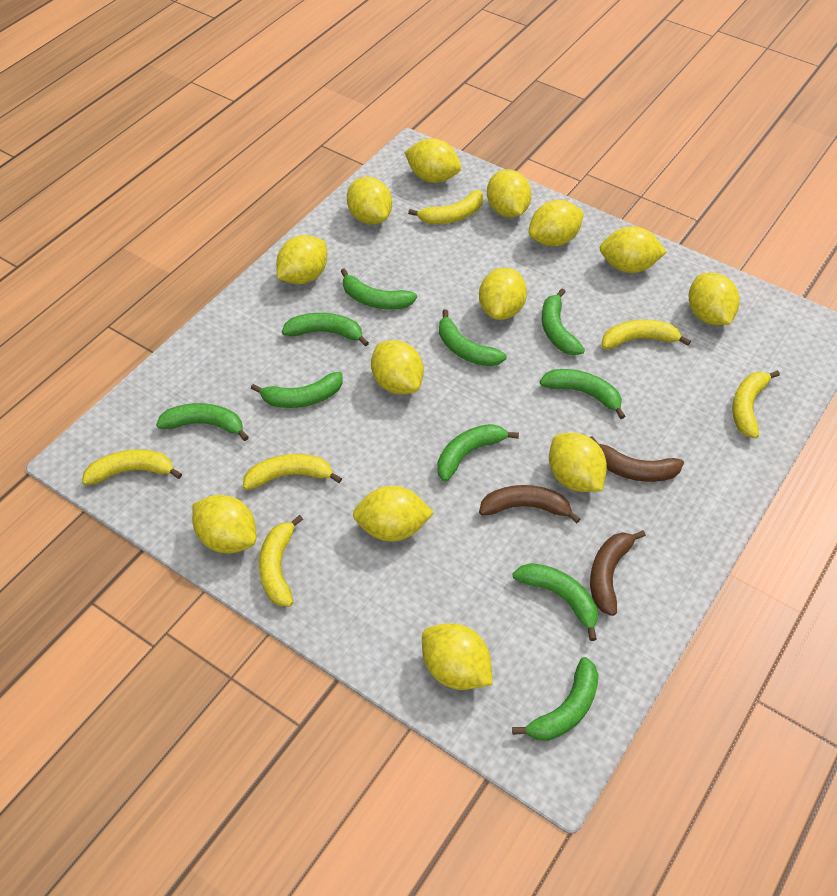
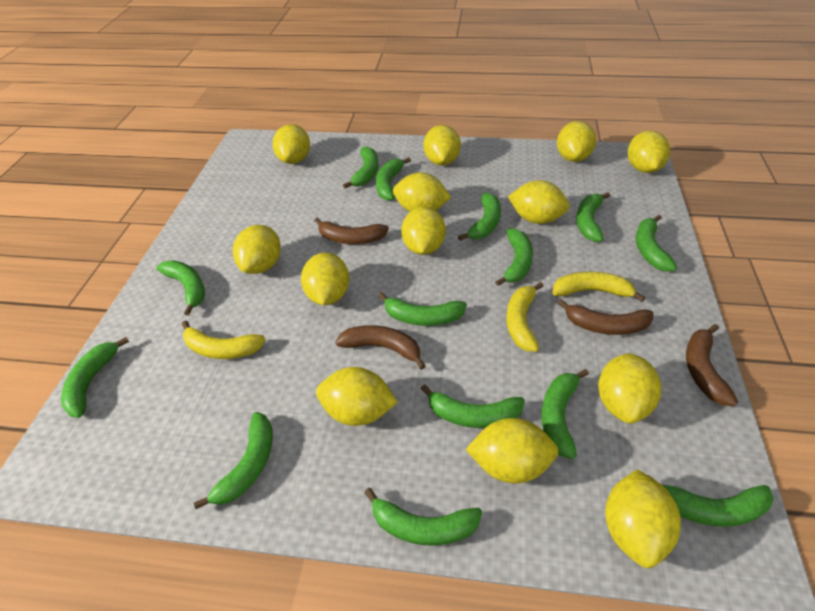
brown banana: 3 -> 4
green banana: 10 -> 14
yellow banana: 6 -> 3

